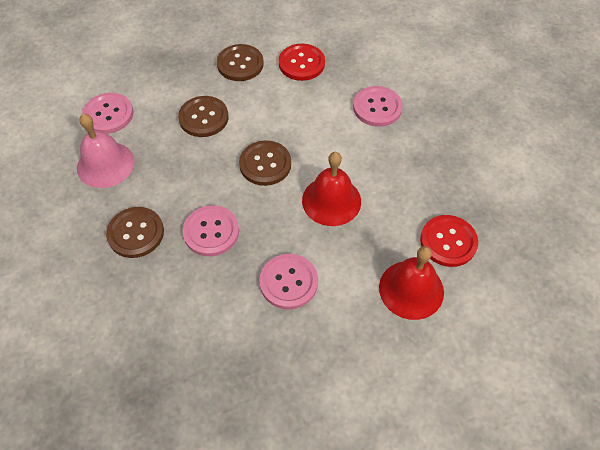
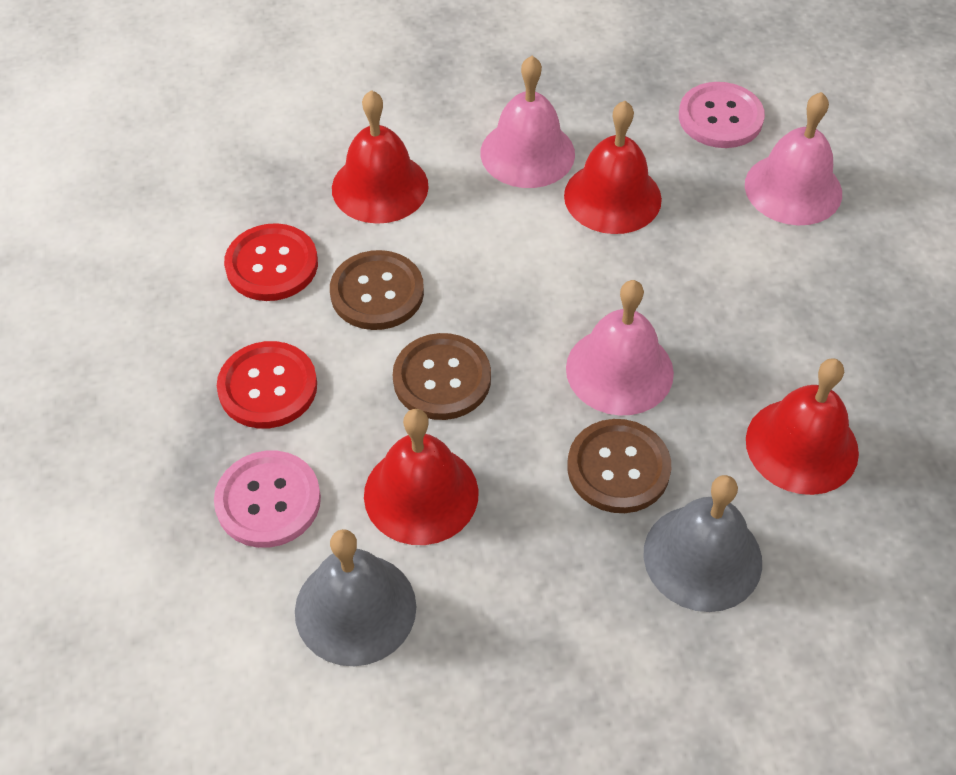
brown button: 4 -> 3
grey bell: 0 -> 2
pink bell: 1 -> 3
pink button: 4 -> 2
red bell: 2 -> 4

